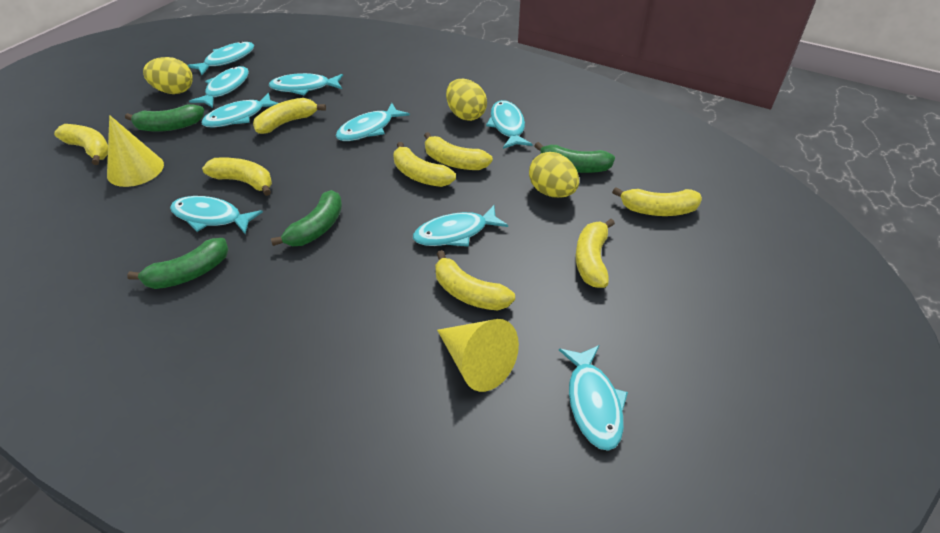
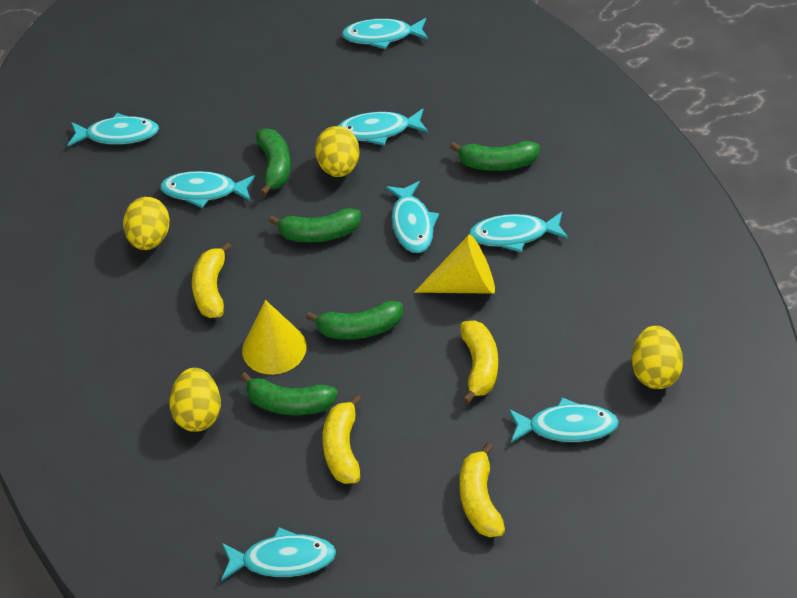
green banana: 4 -> 5
turquoise fish: 9 -> 8
yellow banana: 8 -> 4
yellow egg: 3 -> 4

